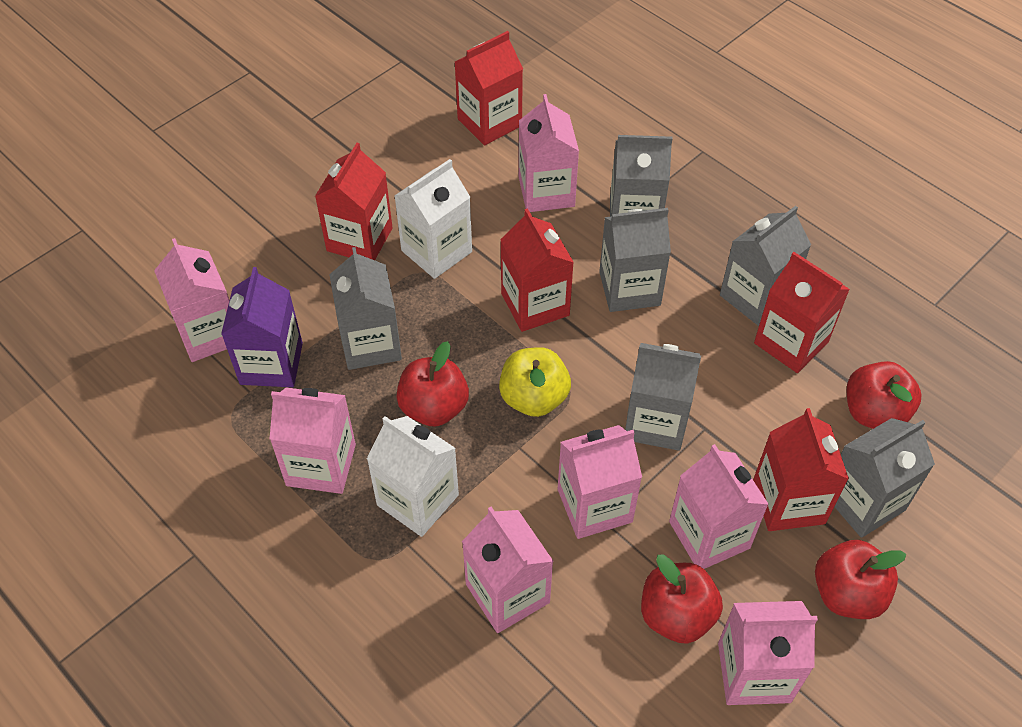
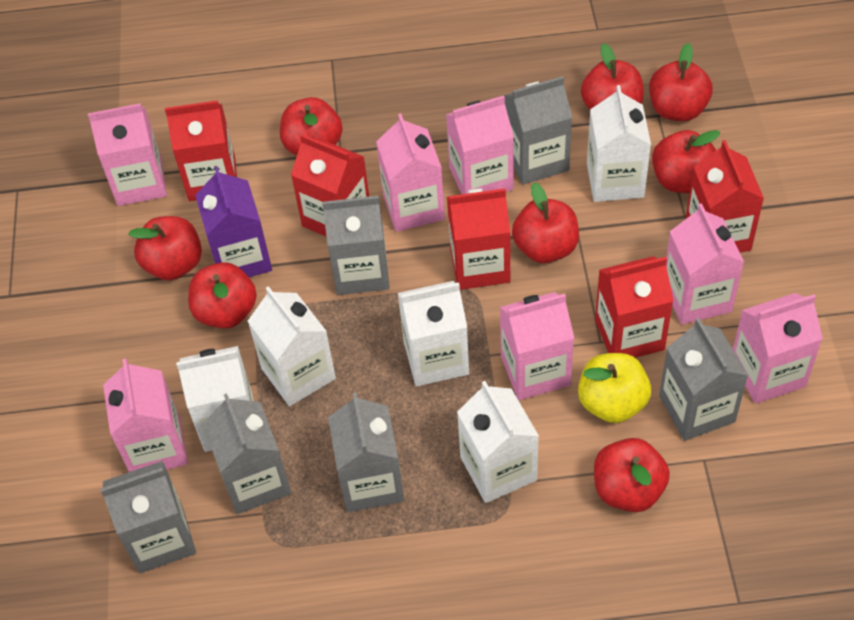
red apple: 4 -> 8
white carton: 2 -> 5

